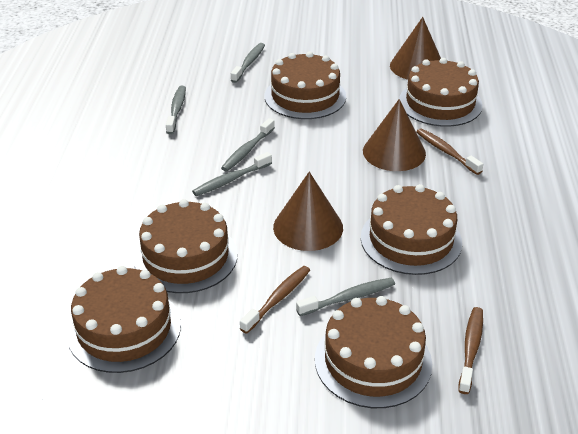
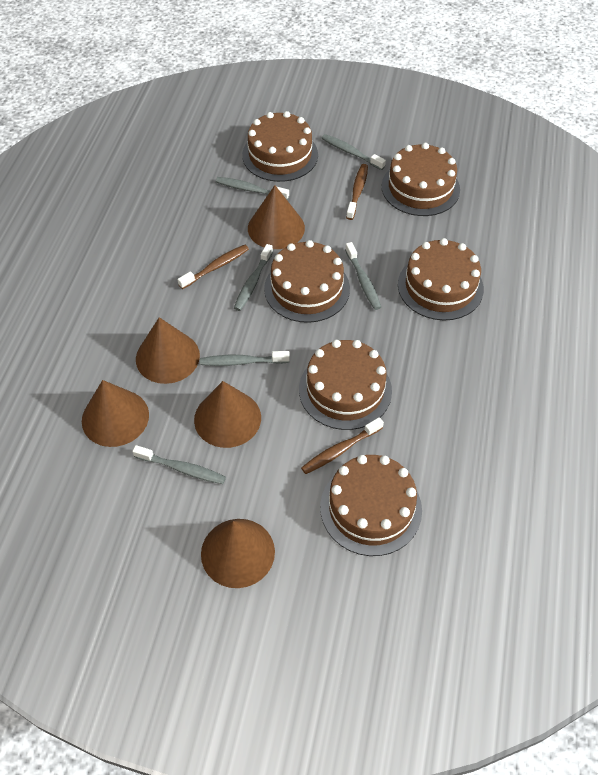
brown cone: 3 -> 5
grey toothbrush: 5 -> 6

